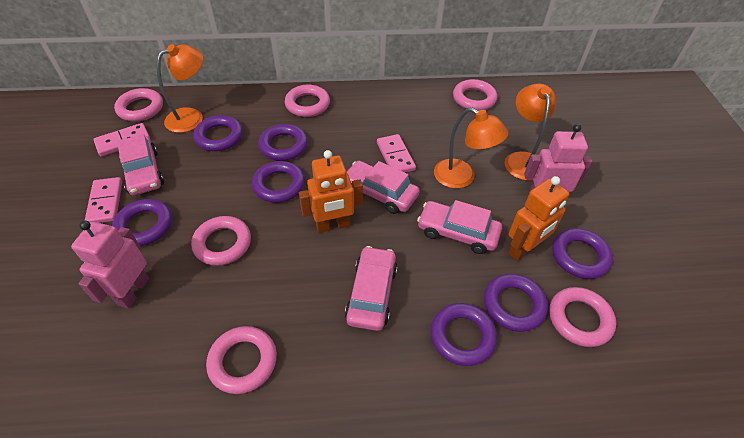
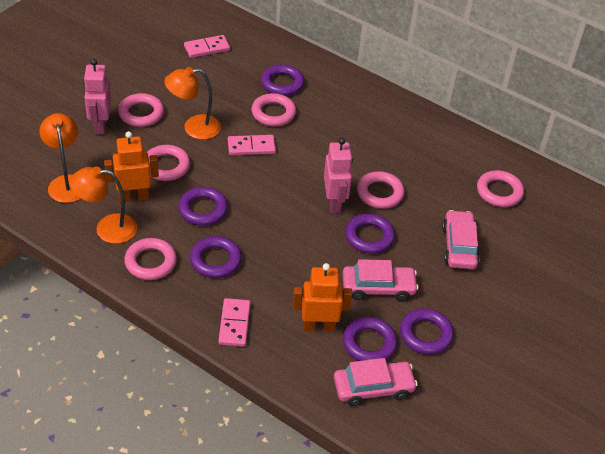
pink car: 4 -> 3
purple ring: 7 -> 6

